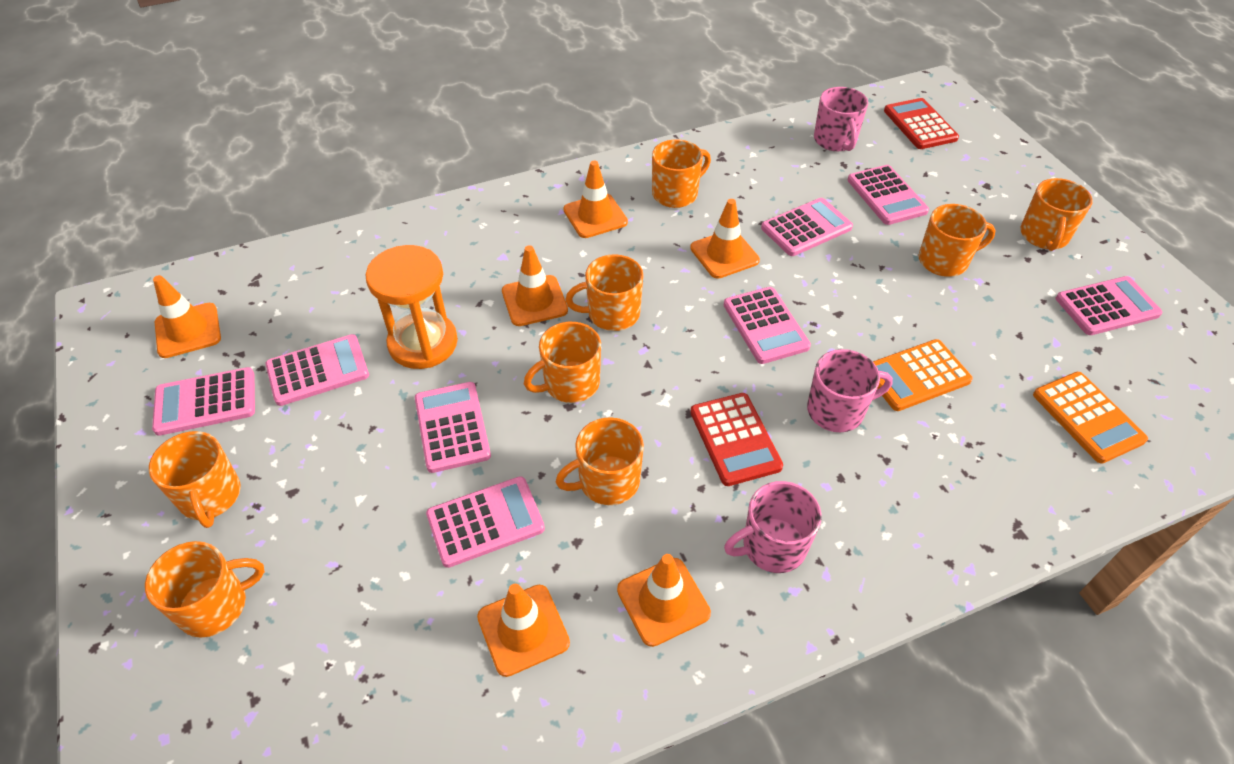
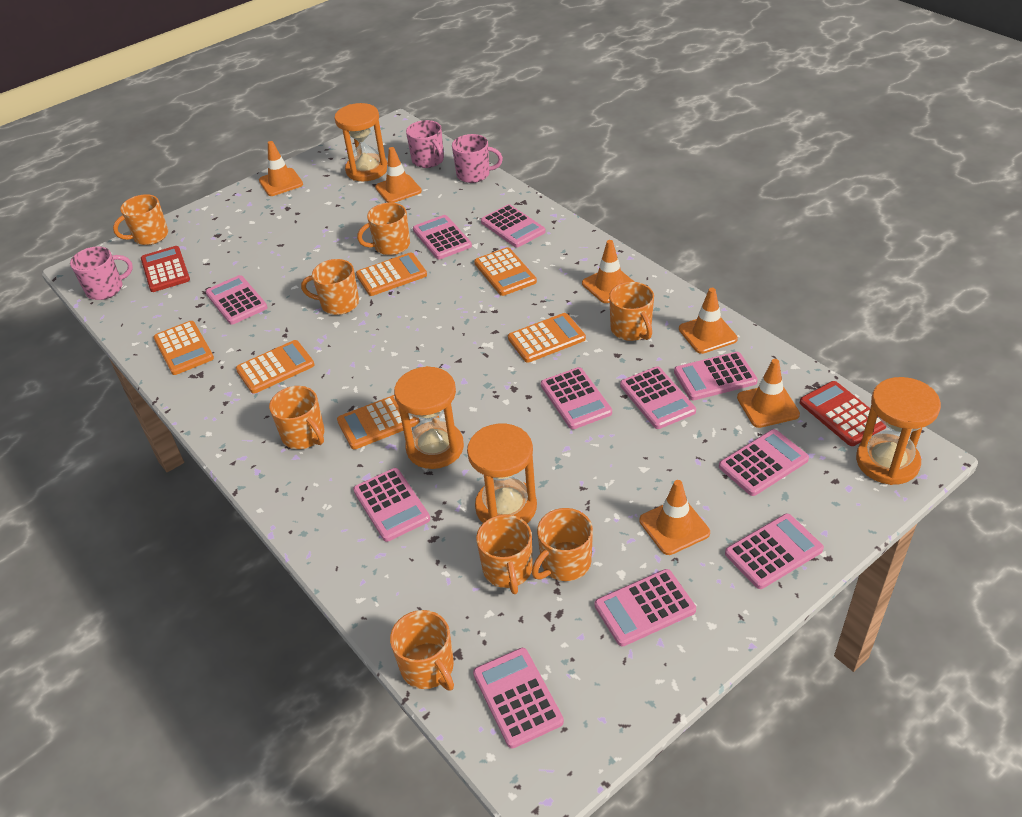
orange calculator: 2 -> 6
orange hourglass: 1 -> 4
pink calculator: 8 -> 11

